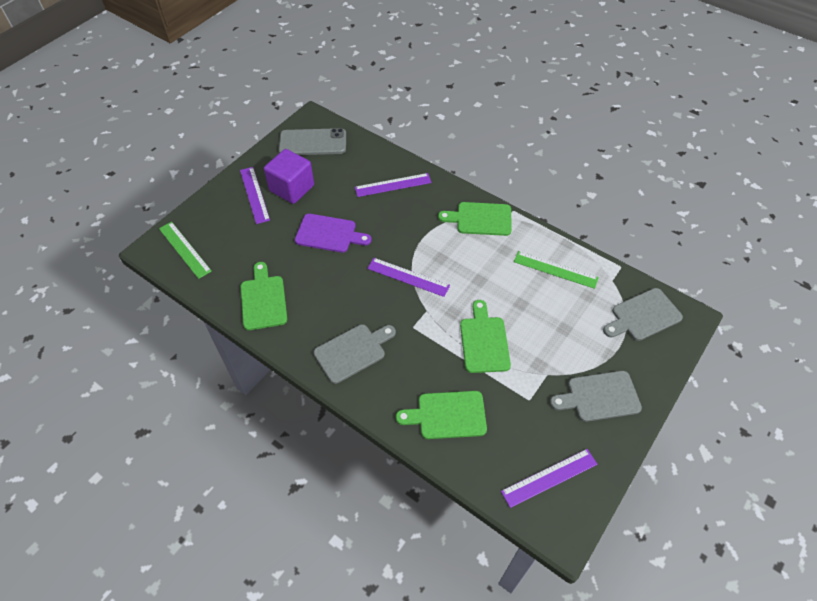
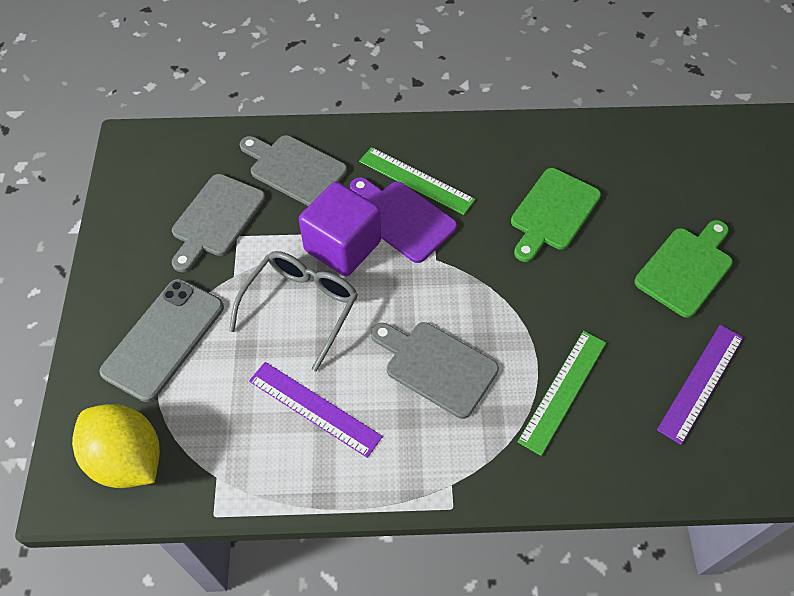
green cutting board: 4 -> 2
grey glasses: 0 -> 1
purple ruler: 4 -> 2
yellow lemon: 0 -> 1

